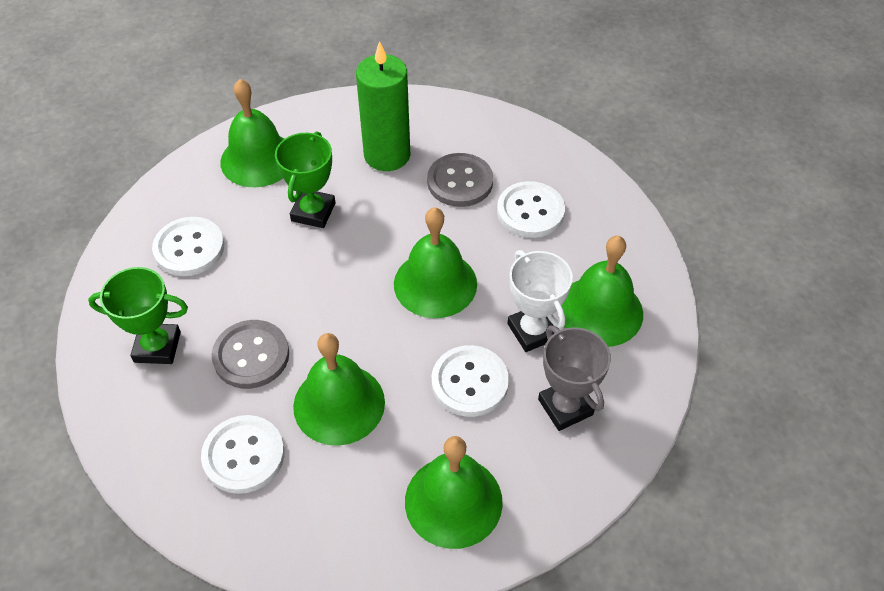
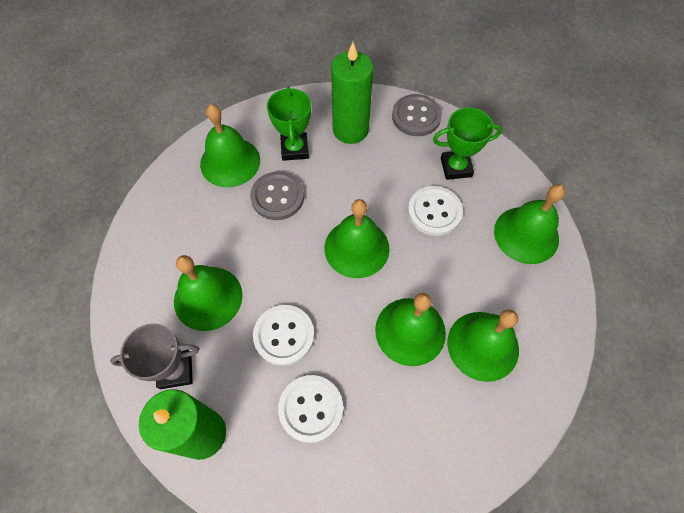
green bell: 5 -> 6
green candle: 1 -> 2
white button: 4 -> 3
white trophy: 1 -> 0

